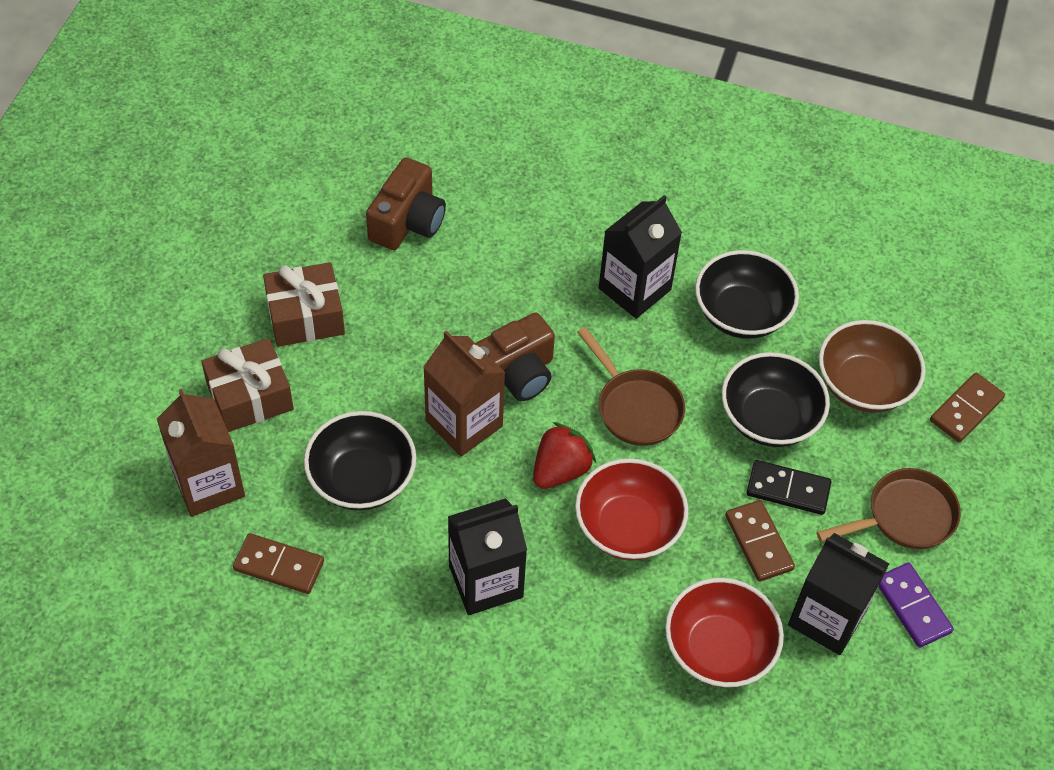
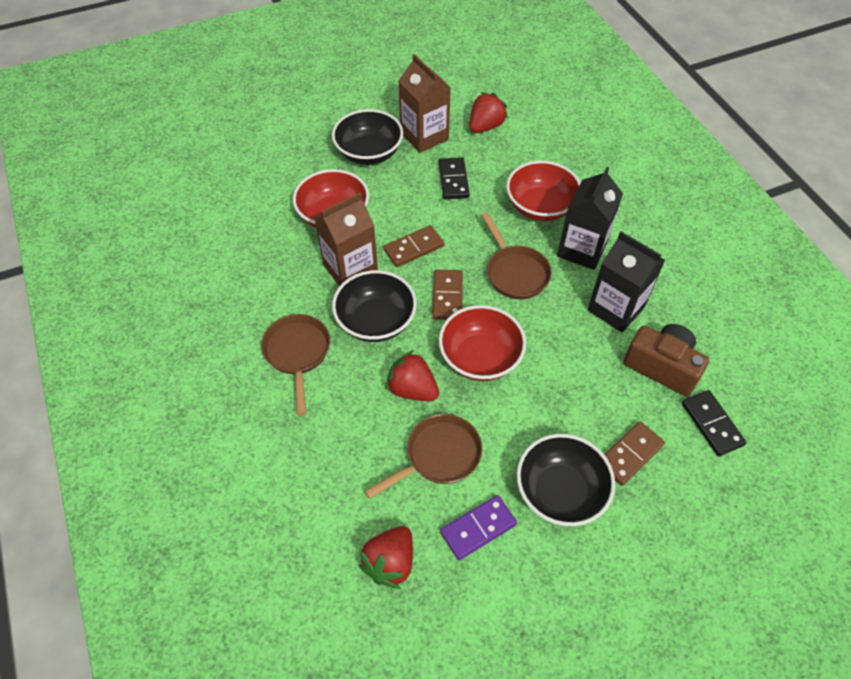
black carton: 3 -> 2
black domino: 1 -> 2
brown bowl: 1 -> 0
brown camera: 2 -> 1
brown gift: 2 -> 0
brown pan: 2 -> 3
red bowl: 2 -> 3
red strawberry: 1 -> 3

